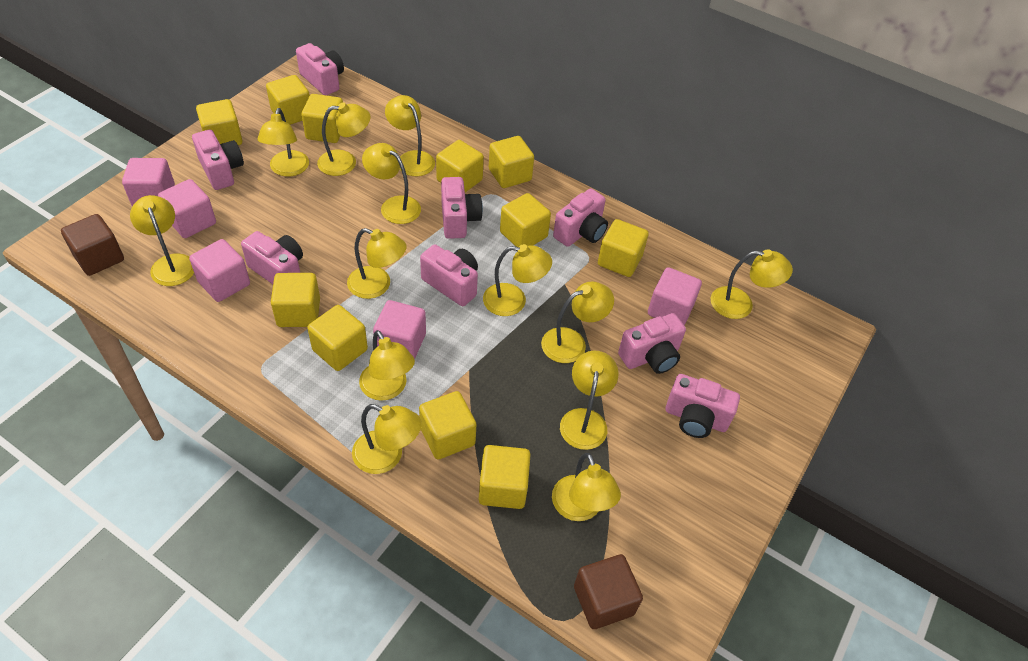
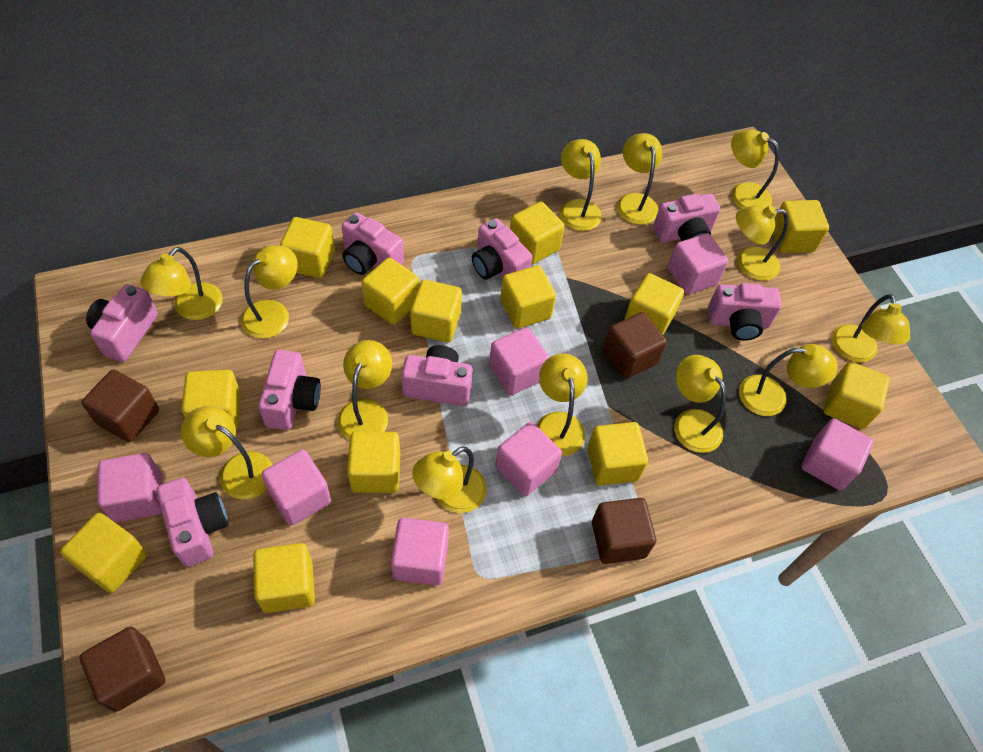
brown cube: 2 -> 4
pink cube: 5 -> 7
yellow cube: 11 -> 13

